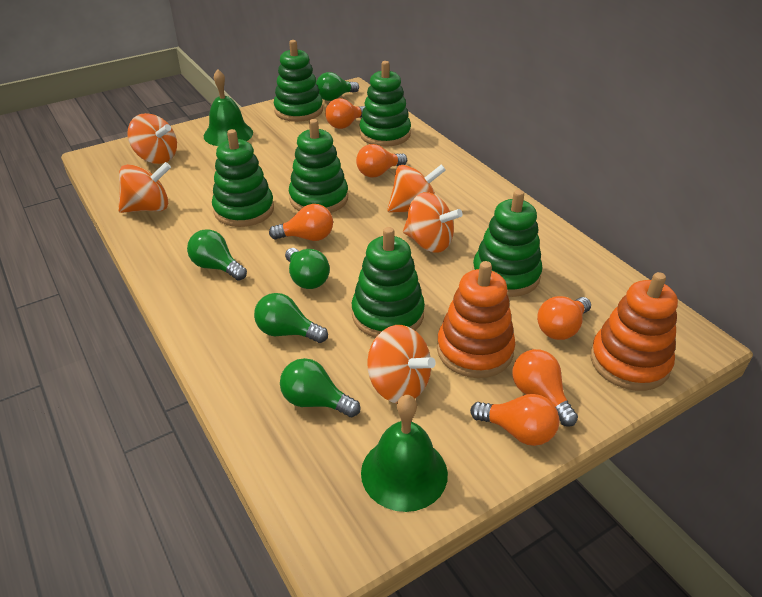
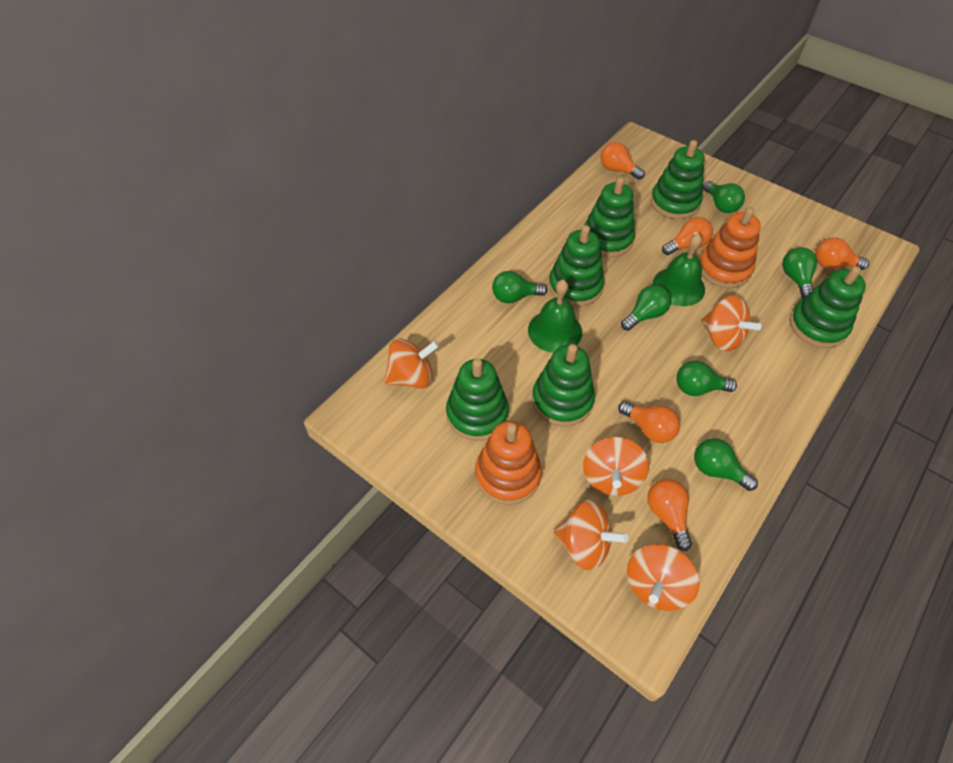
green light bulb: 5 -> 6
orange light bulb: 6 -> 5

